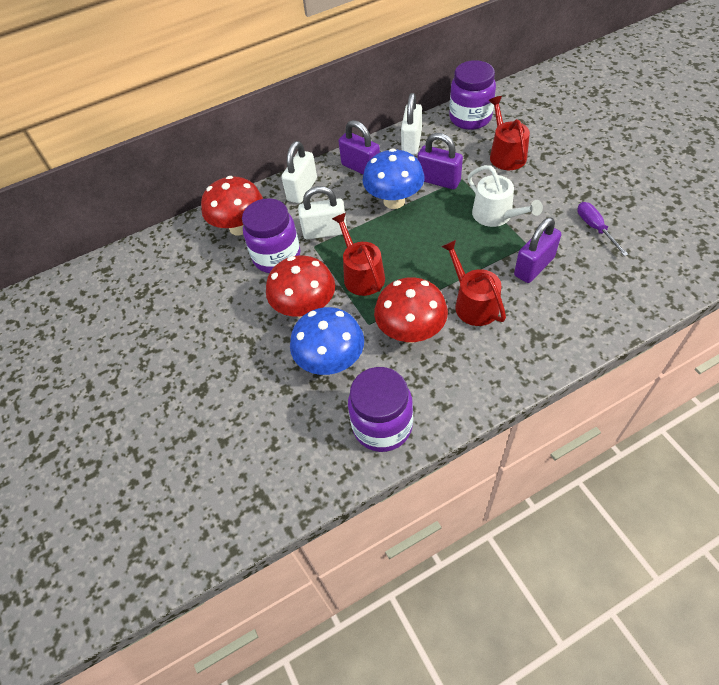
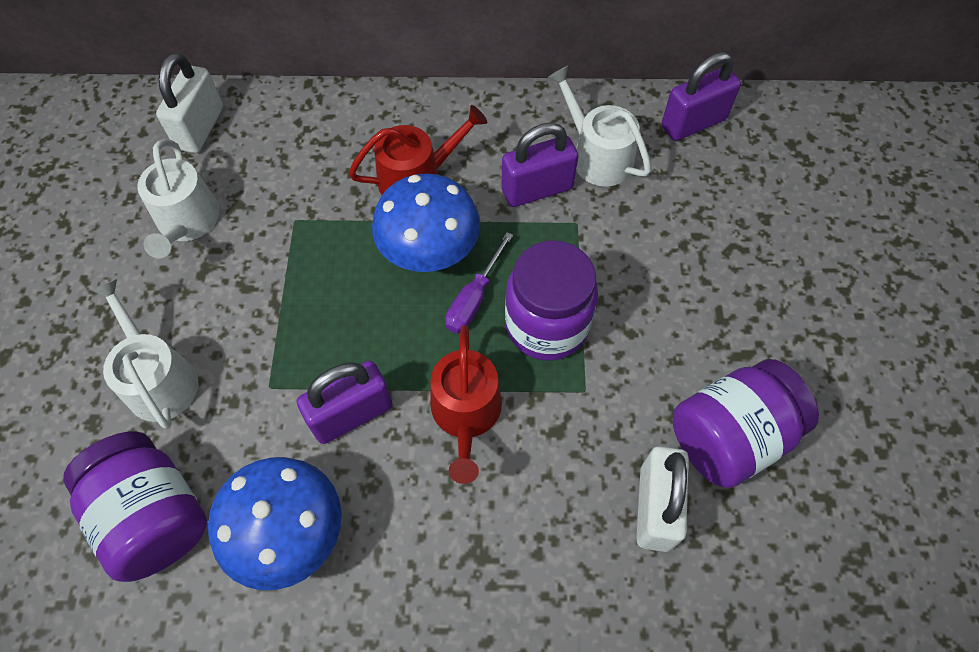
red mushroom: 3 -> 0
red watering can: 3 -> 2
white padlock: 3 -> 2
white watering can: 1 -> 3

